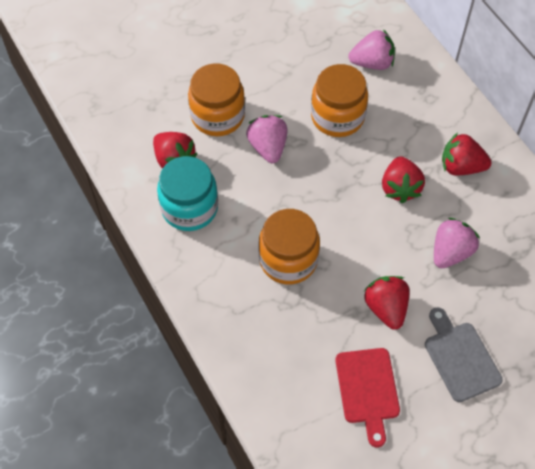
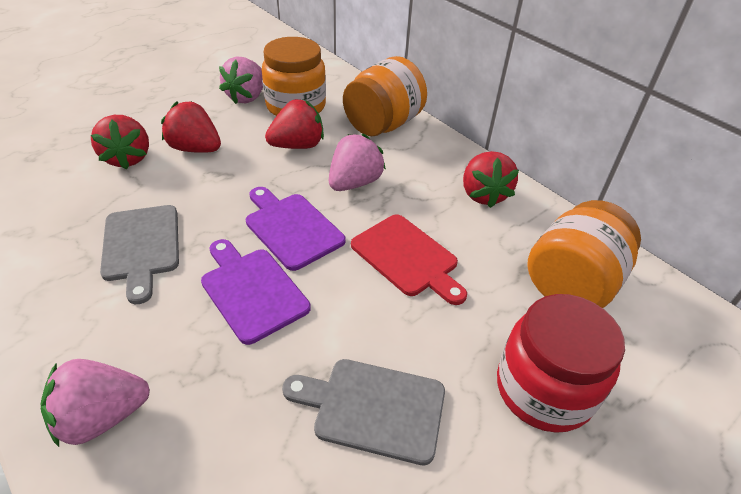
grey cutting board: 1 -> 2
purple cutting board: 0 -> 2
red jar: 0 -> 1
turquoise jar: 1 -> 0

